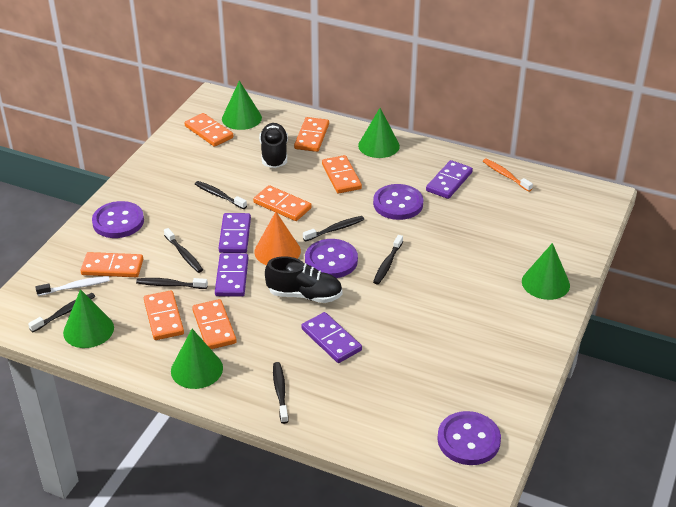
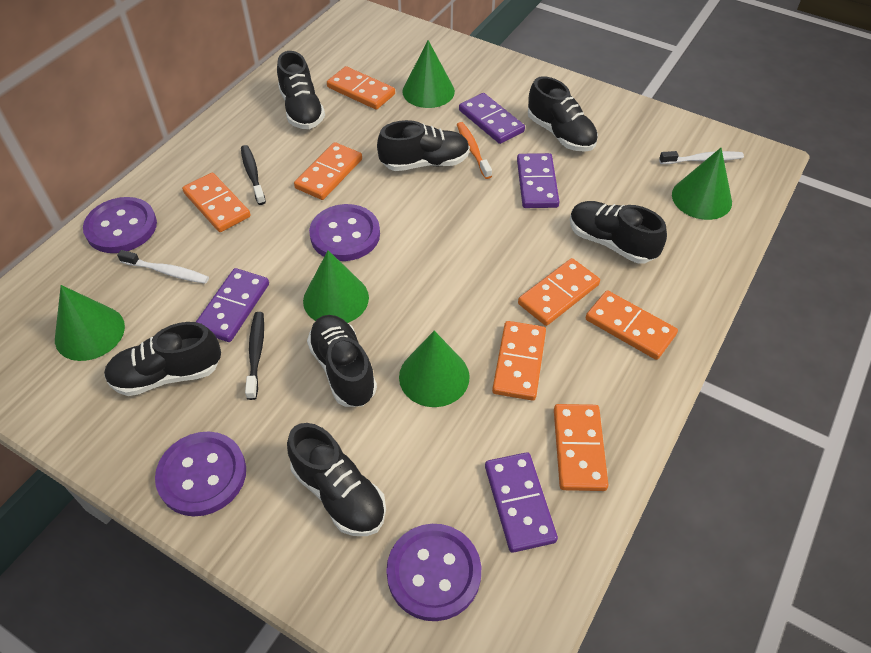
black shoe: 2 -> 7
black toothbrush: 7 -> 2
orange cone: 1 -> 0
white toothbrush: 1 -> 2

